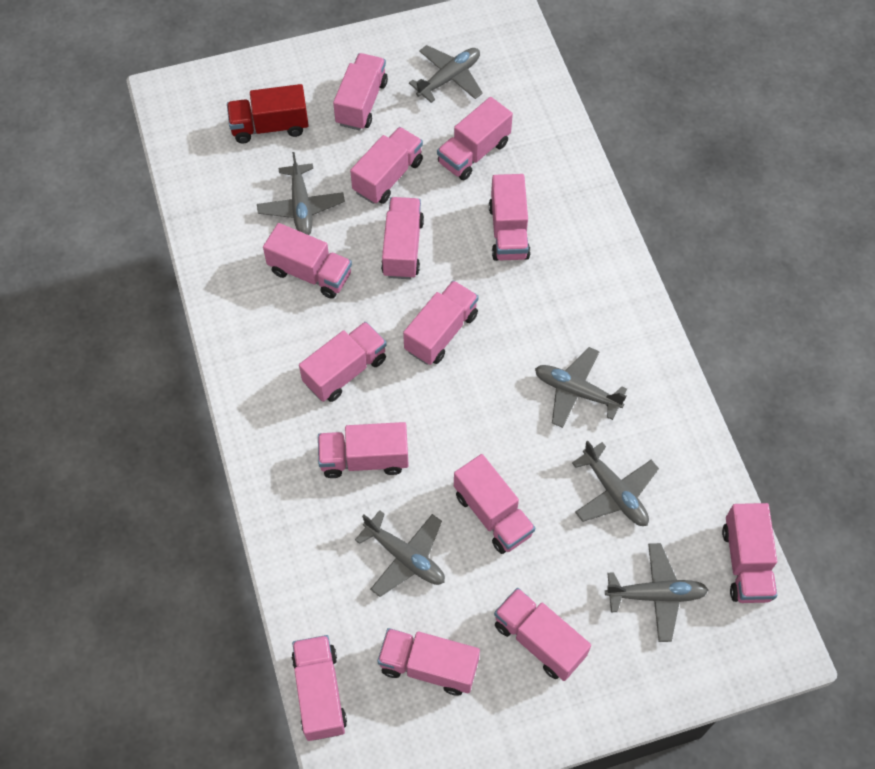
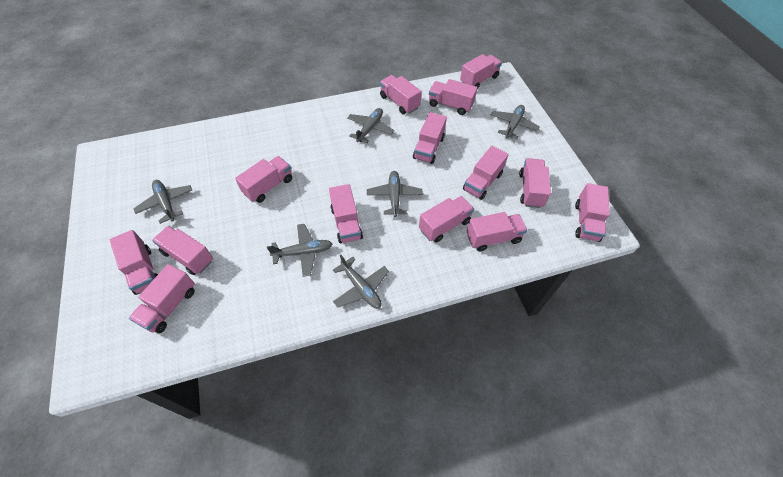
red truck: 1 -> 0

